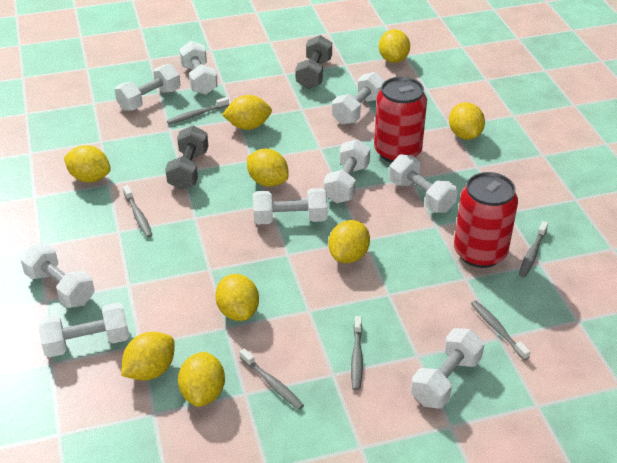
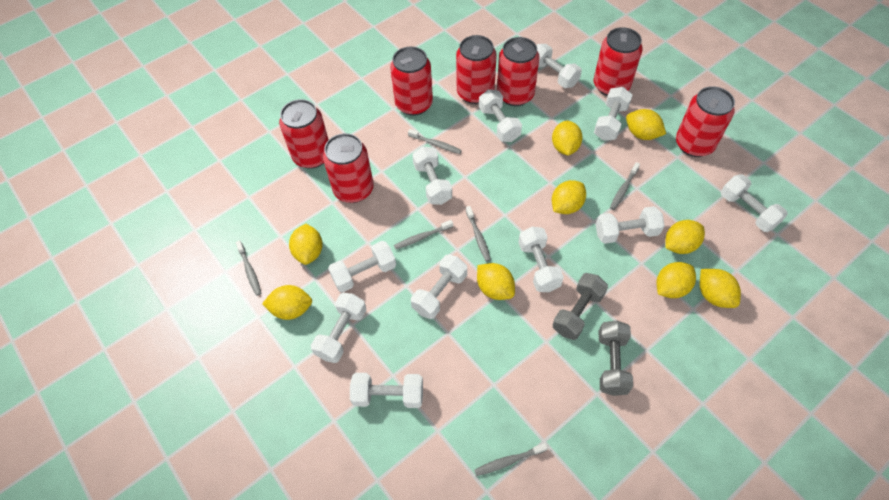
red can: 2 -> 7
white dumbbell: 9 -> 11

